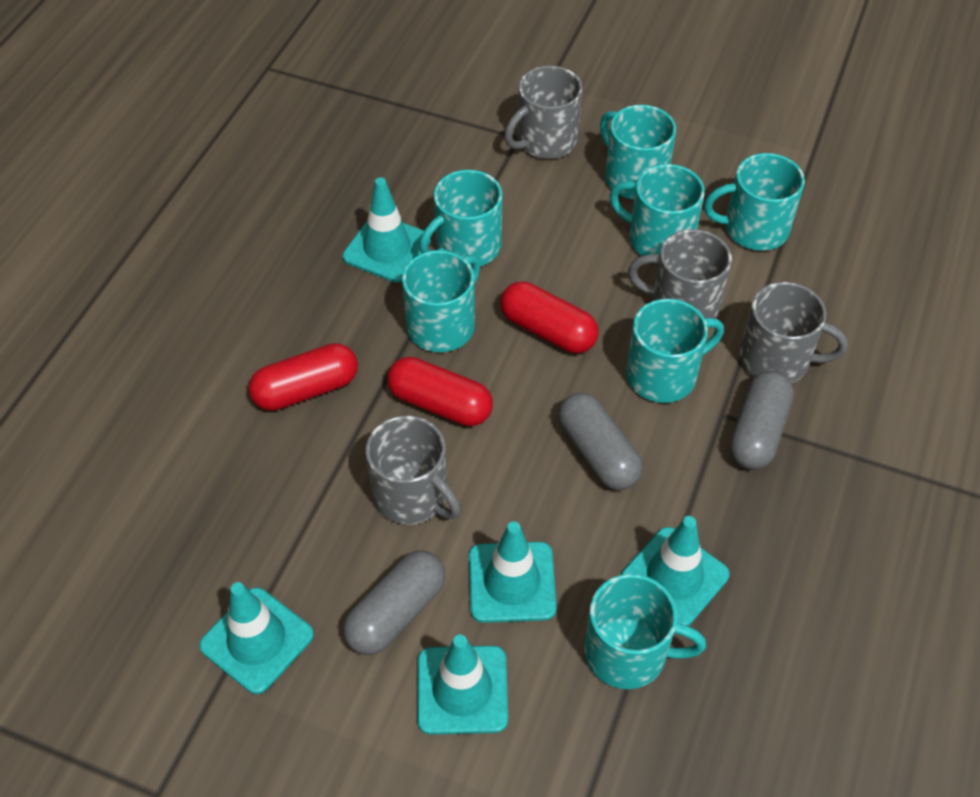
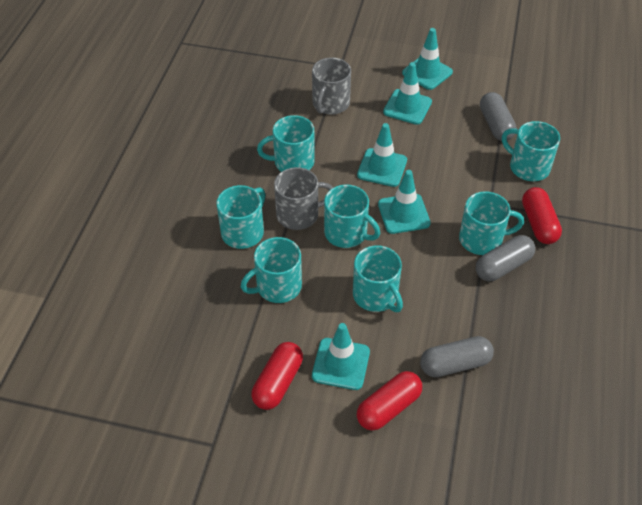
grey mug: 4 -> 2

